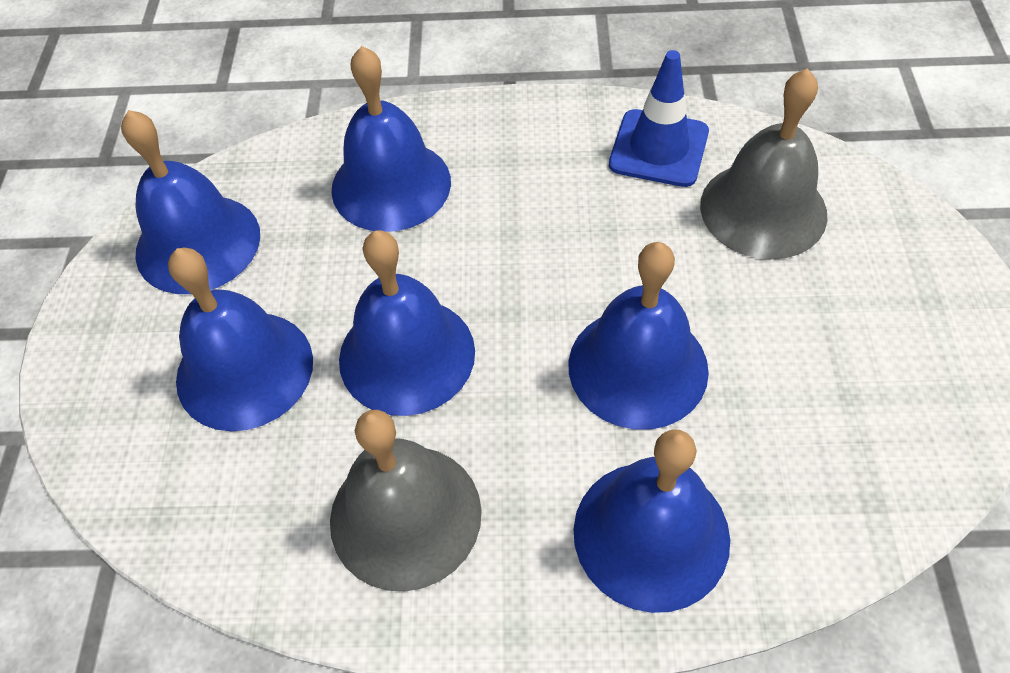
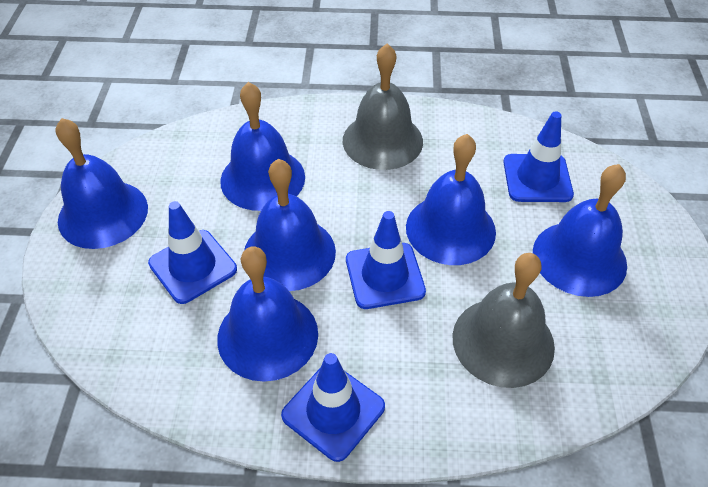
blue traffic cone: 1 -> 4

